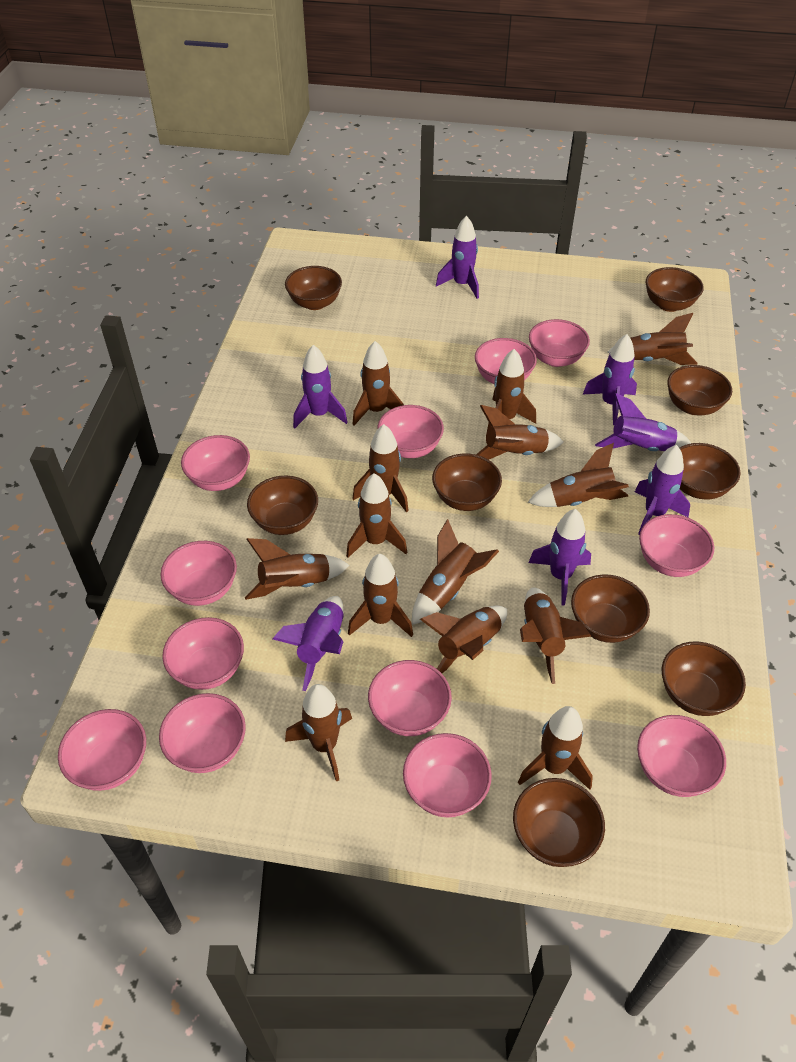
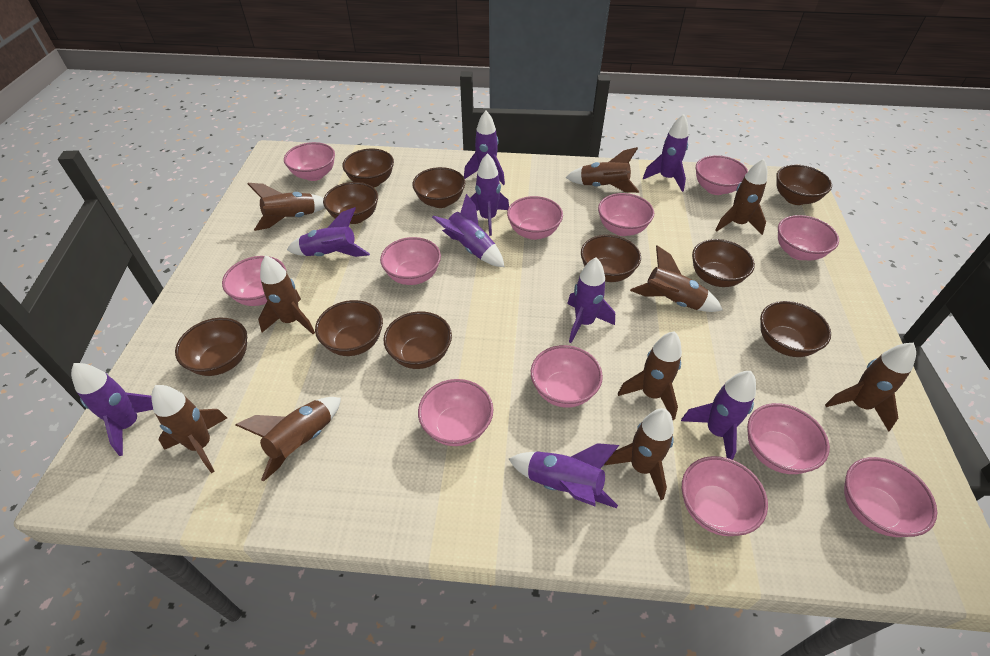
brown bowl: 9 -> 10
brown rocket: 14 -> 10
purple rocket: 7 -> 9

